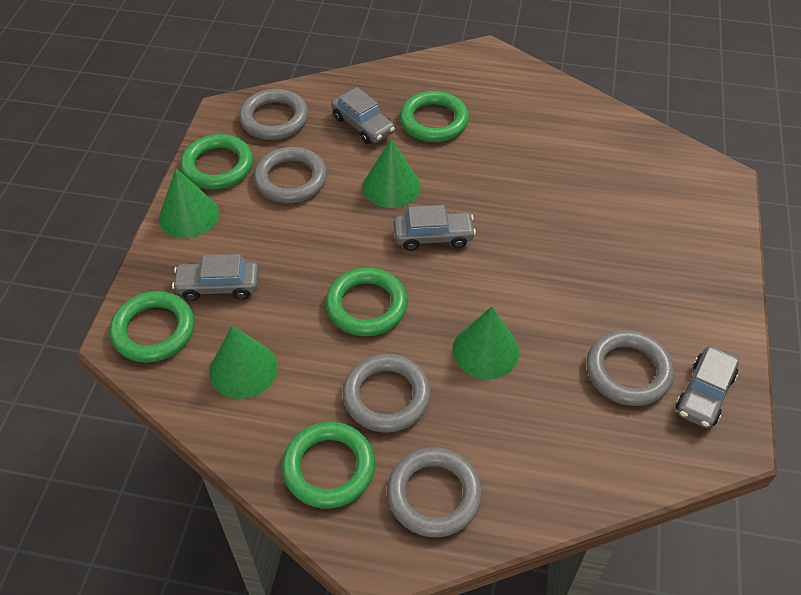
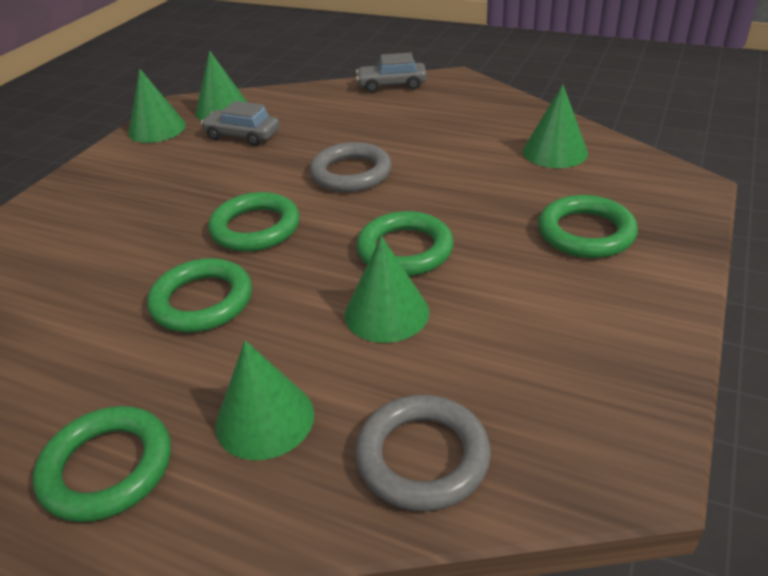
green cone: 4 -> 5
grey car: 4 -> 2
grey ring: 5 -> 2

